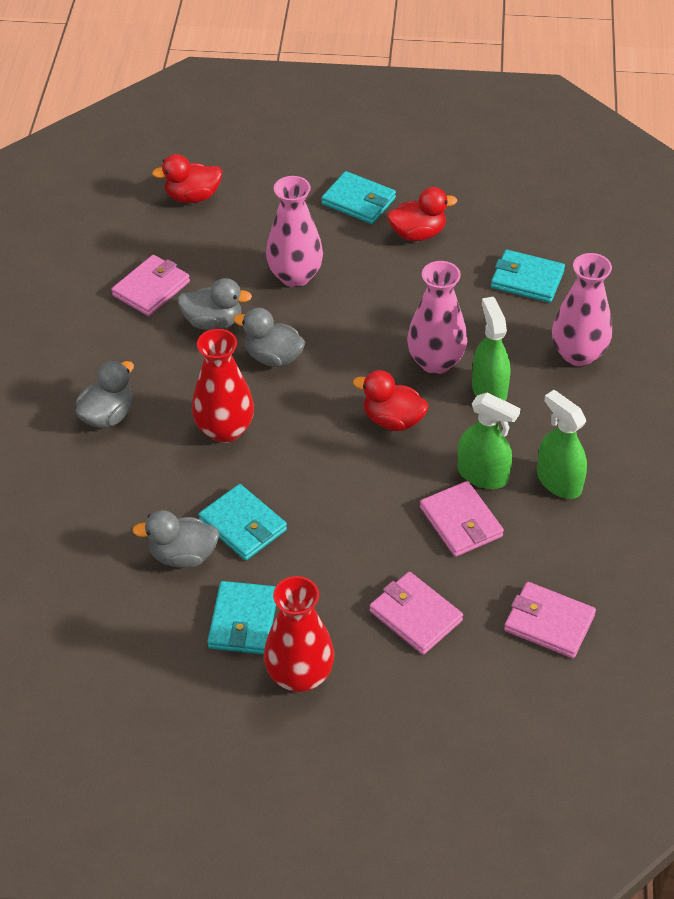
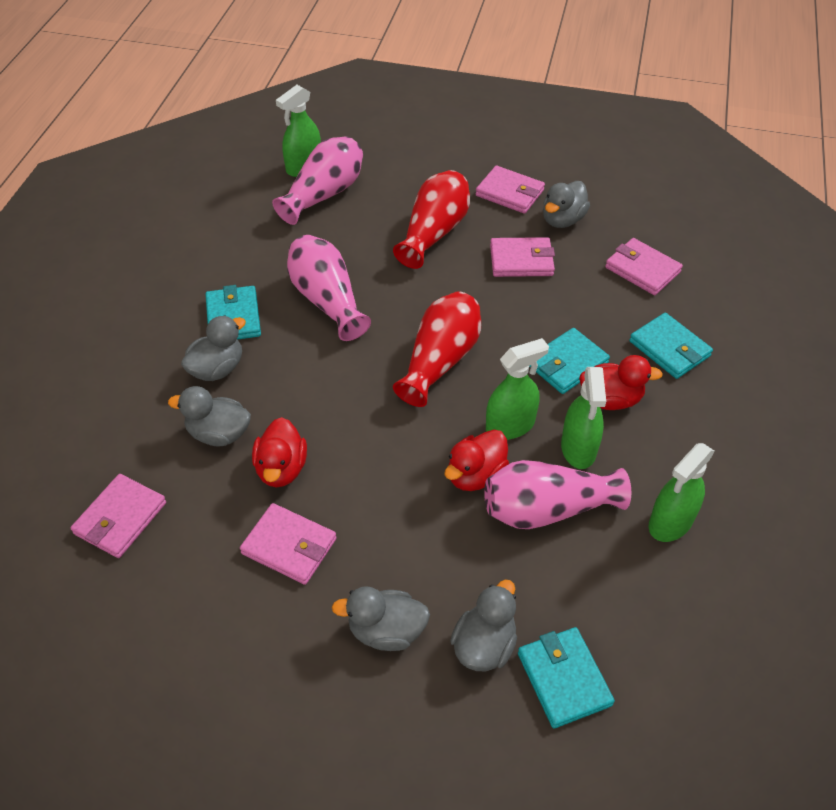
green spray bottle: 3 -> 4
grey duck: 4 -> 5
pink wallet: 4 -> 5

